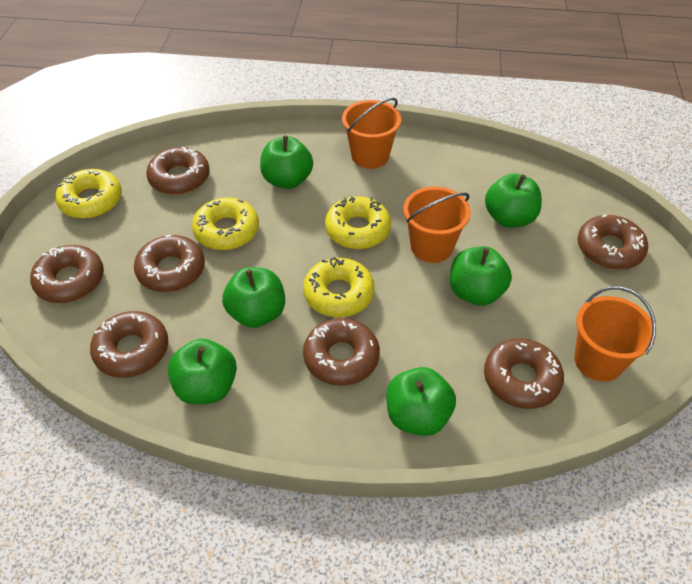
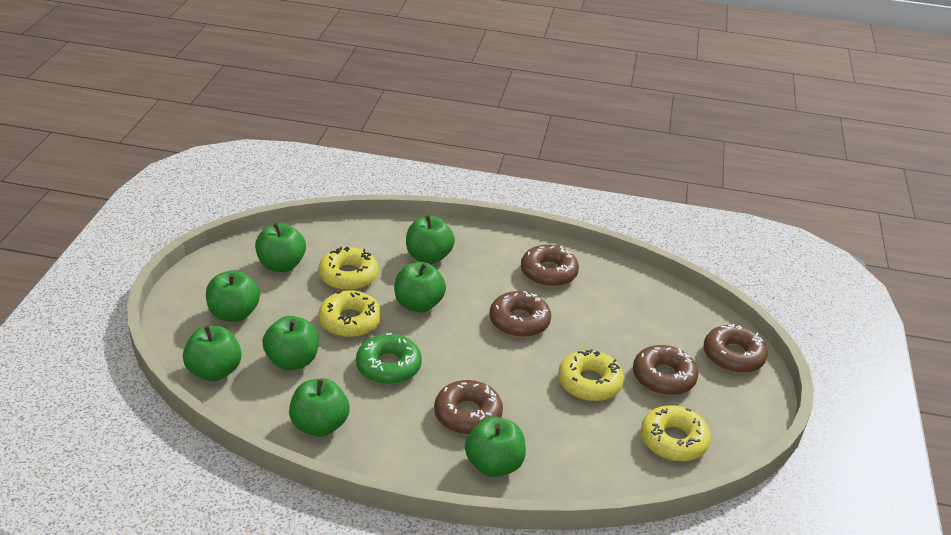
brown donut: 7 -> 5
green apple: 6 -> 8
green donut: 0 -> 1
orange bucket: 3 -> 0

